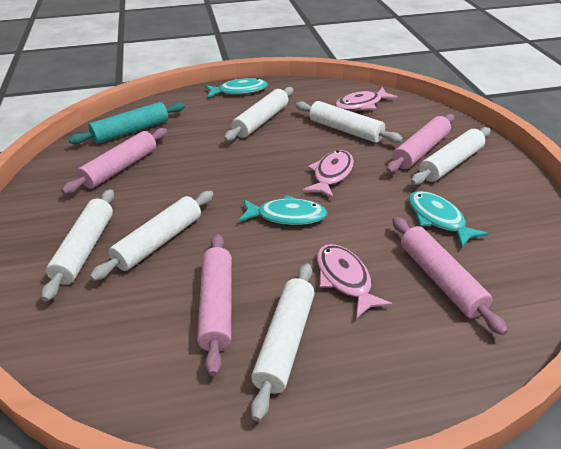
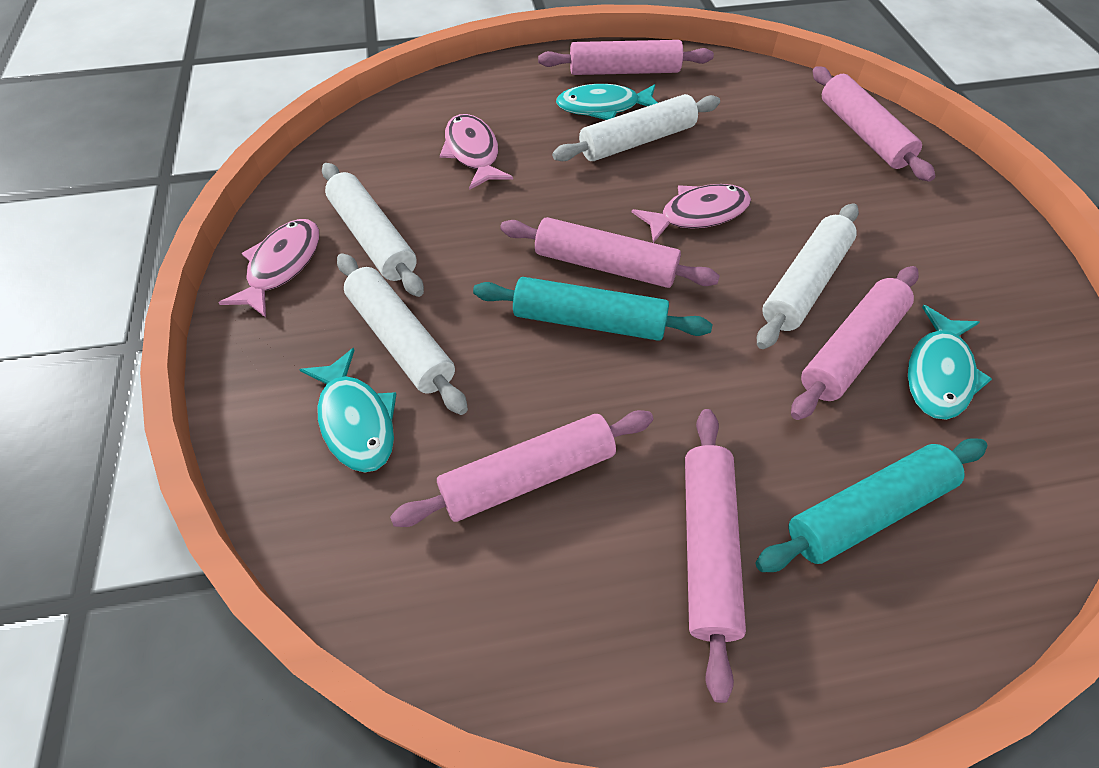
pink rolling pin: 4 -> 6
turquoise rolling pin: 1 -> 2
white rolling pin: 6 -> 4

